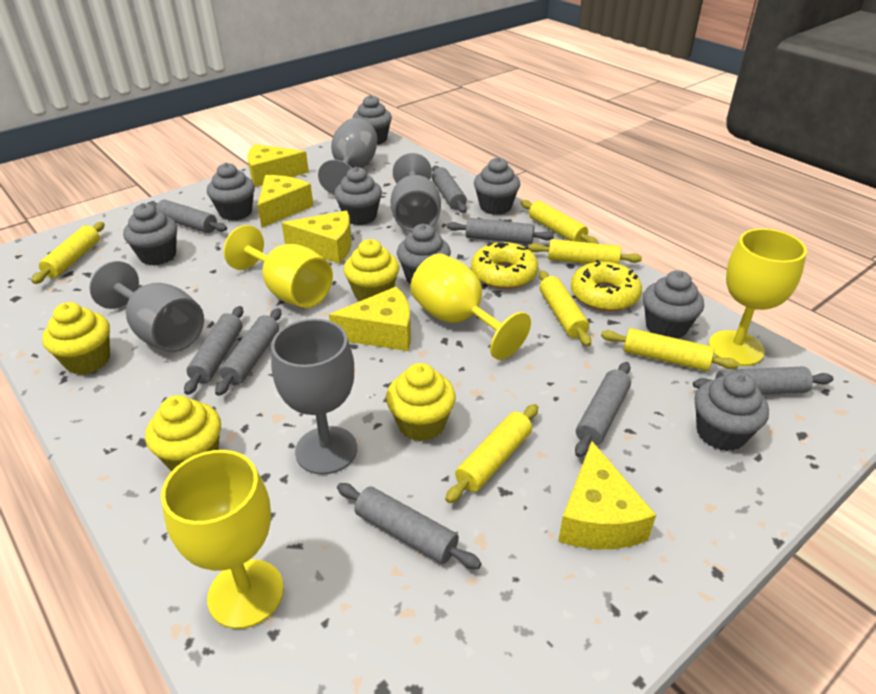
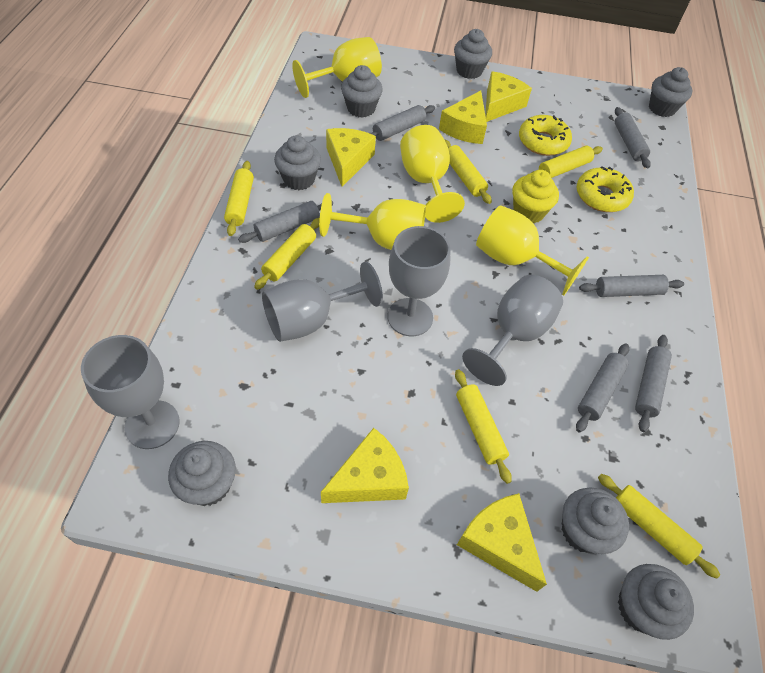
grey cupcake: 8 -> 7
grey rolling pin: 8 -> 6
yellow cupcake: 4 -> 1

